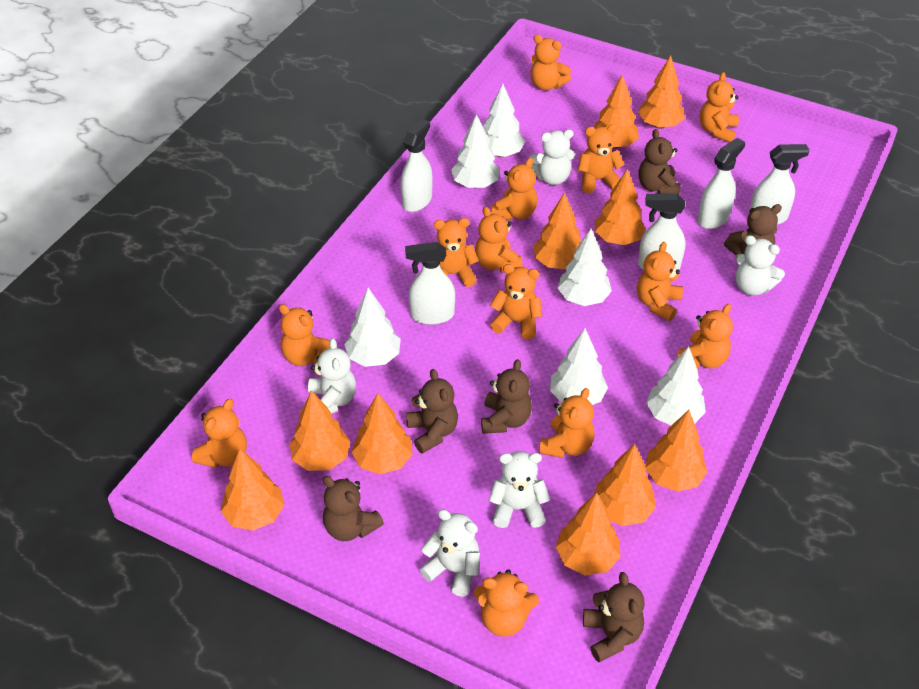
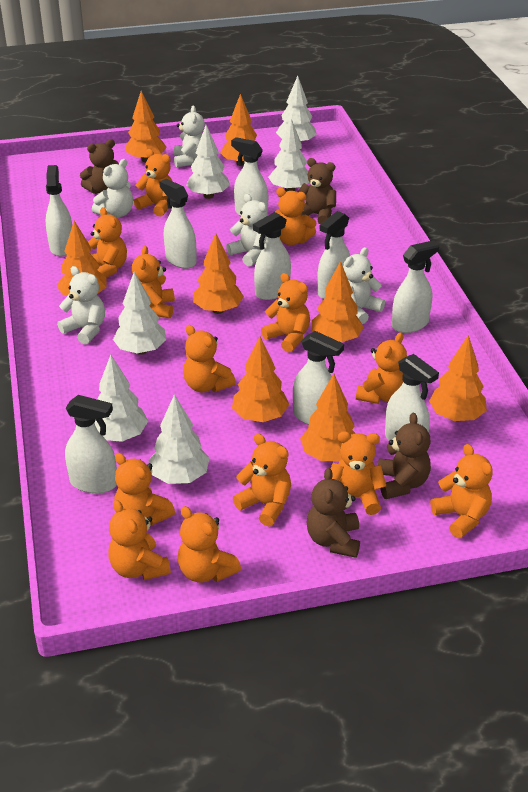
brown teddy bear: 6 -> 4
orange tree: 10 -> 8
white spray bottle: 5 -> 9

